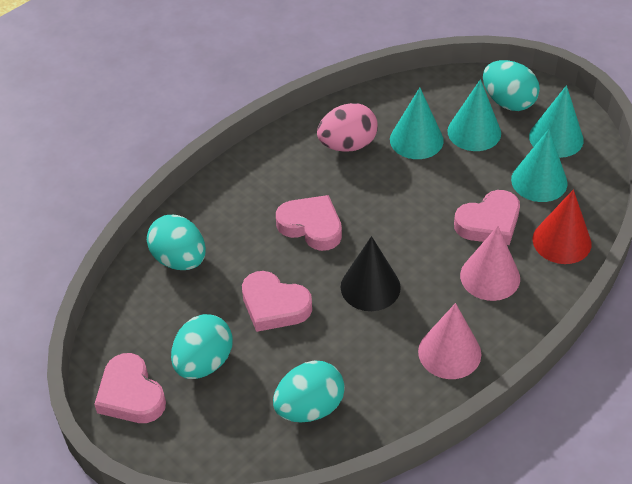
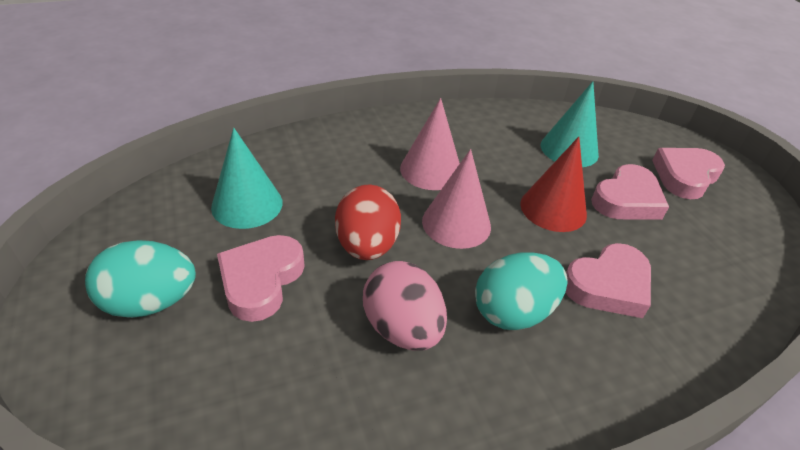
black cone: 1 -> 0
red egg: 0 -> 1
turquoise cone: 4 -> 2
turquoise egg: 4 -> 2

